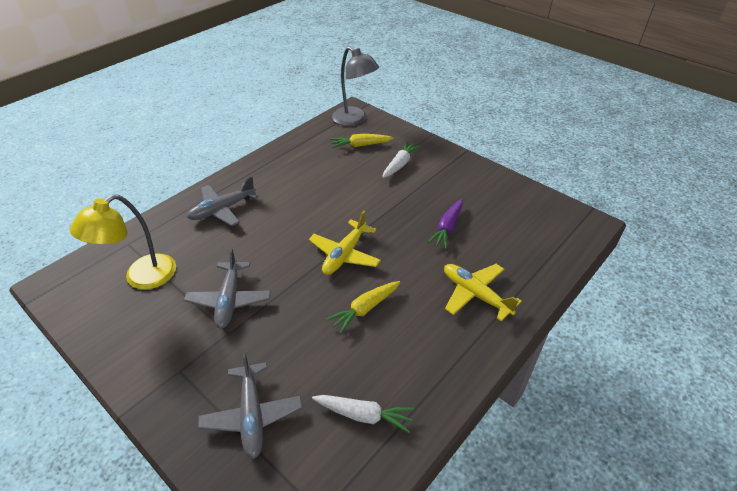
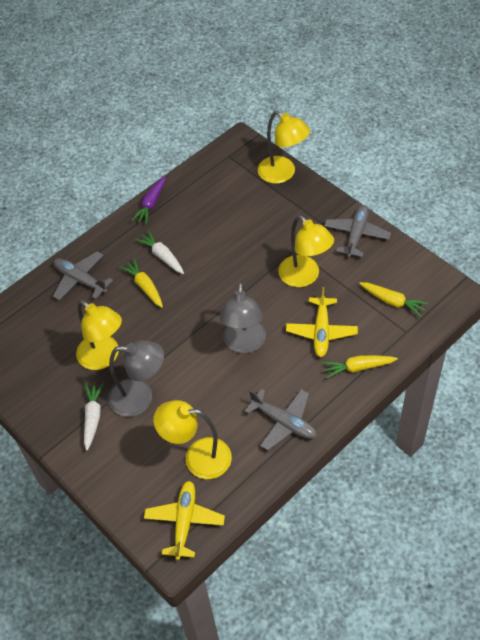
grey lamp: 1 -> 2
yellow carrot: 2 -> 3
yellow lamp: 1 -> 4

